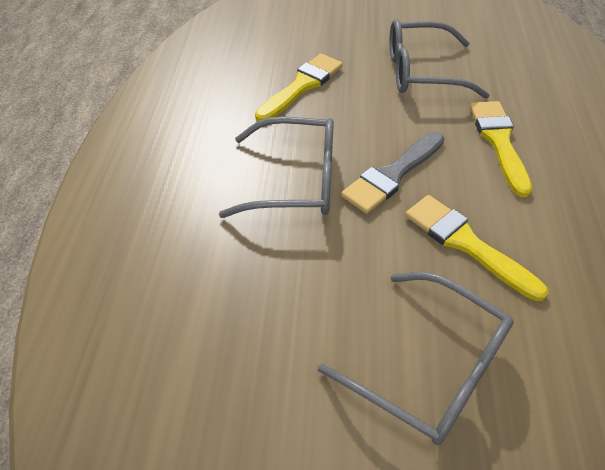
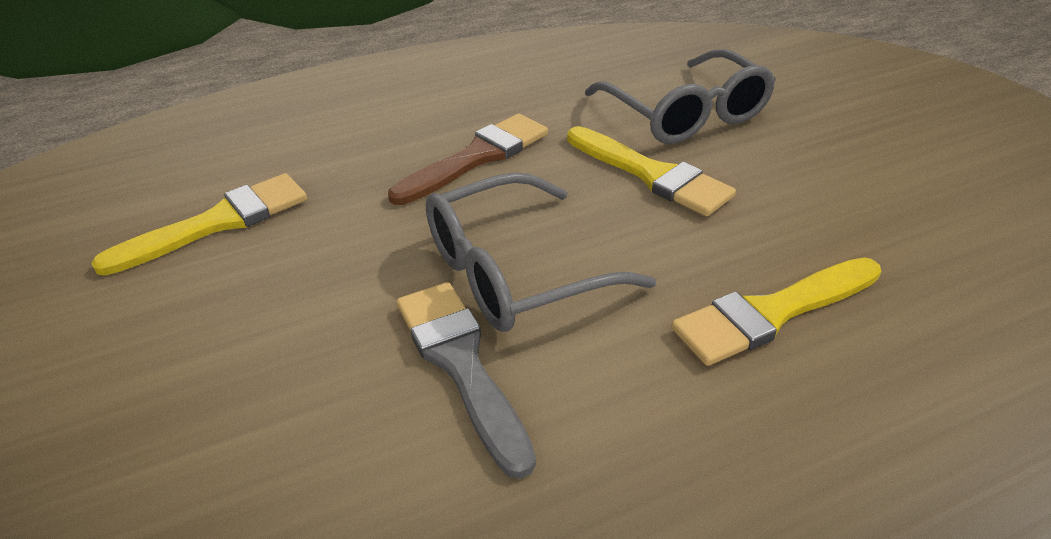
brown brush: 0 -> 1
grey glasses: 3 -> 2

